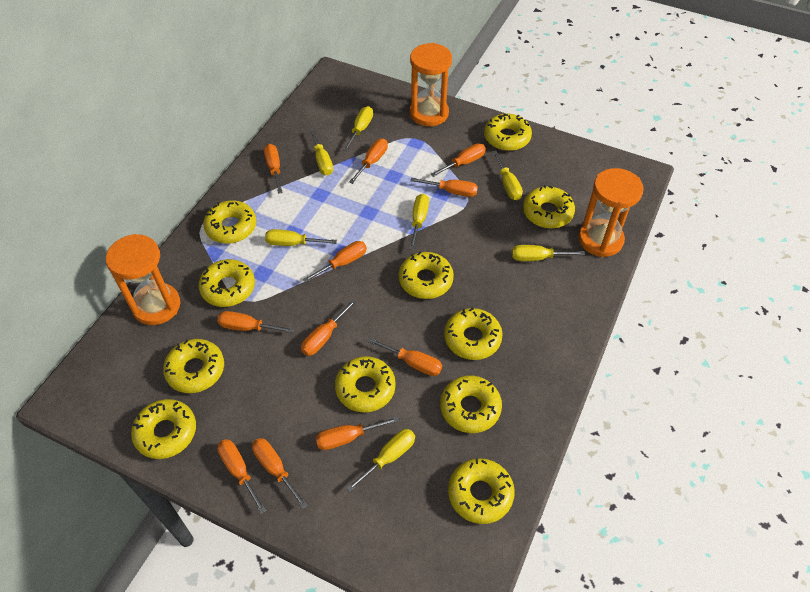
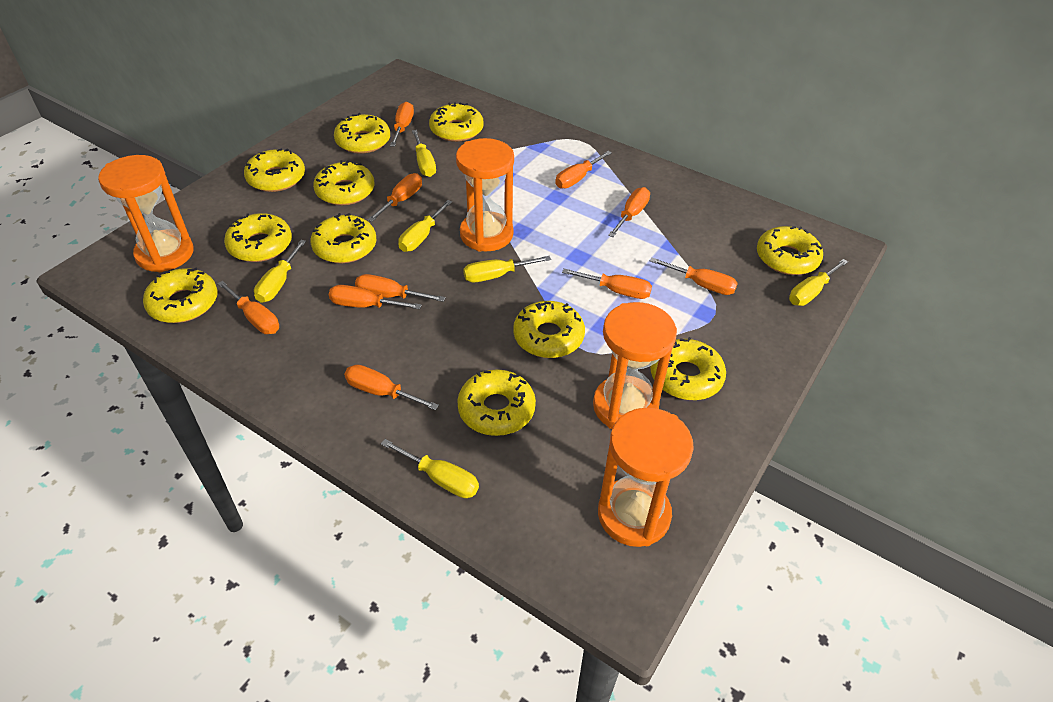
orange hourglass: 3 -> 4
orange screwdriver: 11 -> 10
yellow screwdriver: 7 -> 6

